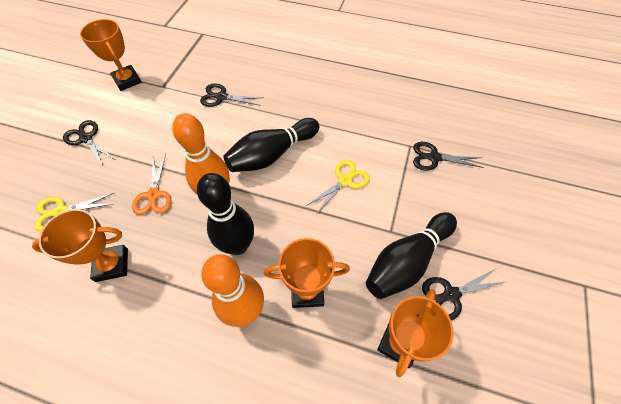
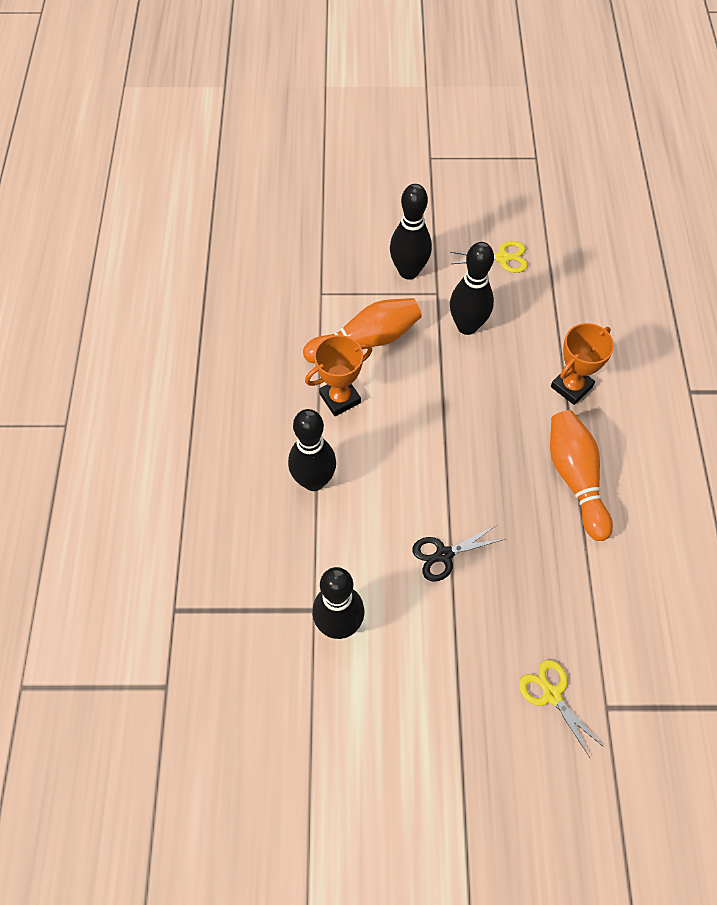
black bowling pin: 3 -> 4
black scissors: 4 -> 1
orange scissors: 1 -> 0
orange trophy: 4 -> 2

